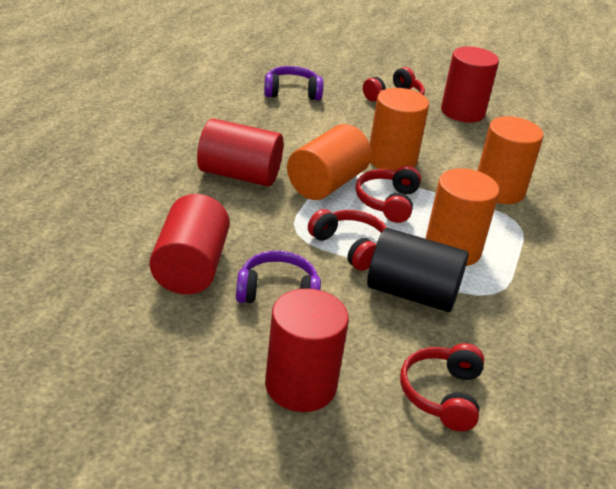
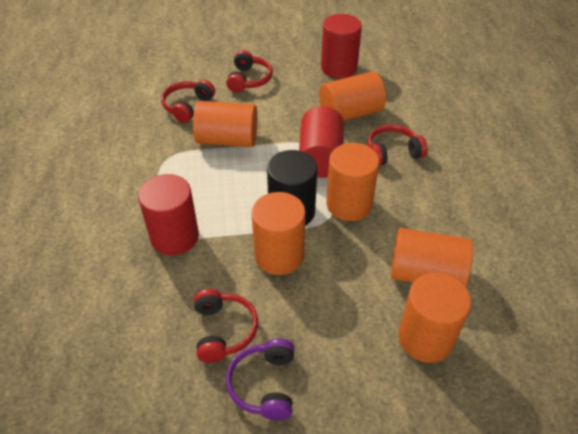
orange cylinder: 4 -> 6
purple headphones: 2 -> 1
red cylinder: 4 -> 3

